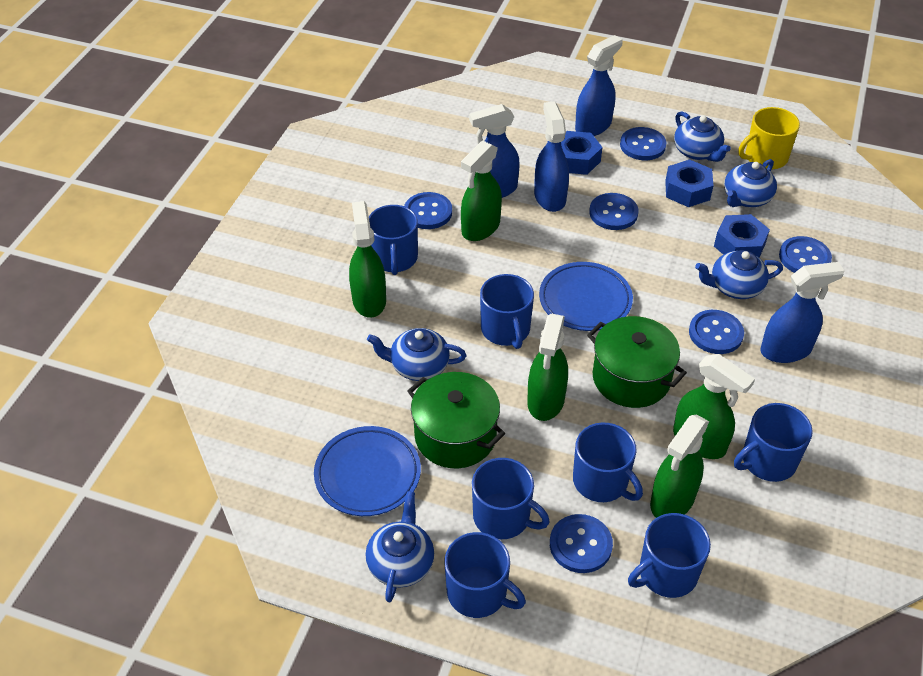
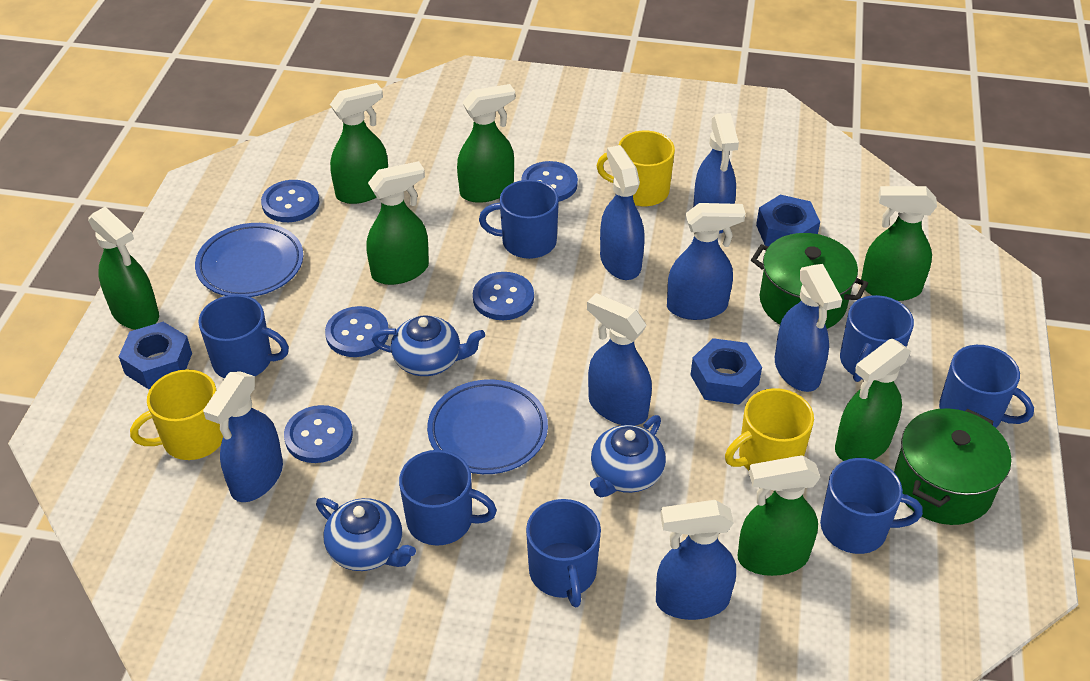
blue button: 6 -> 5
blue spray bottle: 4 -> 7
blue teapot: 5 -> 3
green spray bottle: 5 -> 7
yellow mug: 1 -> 3

